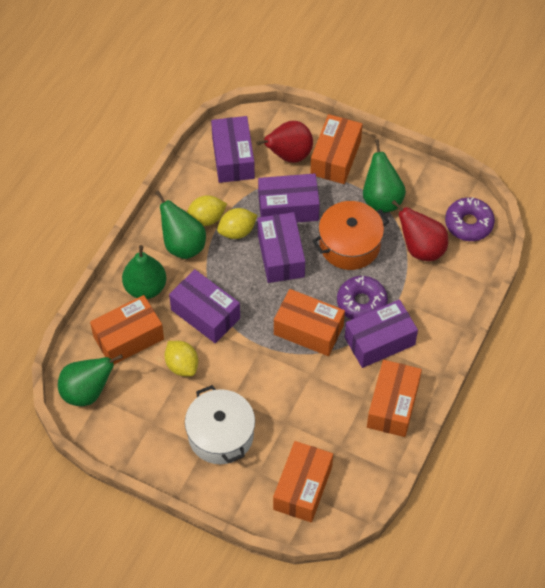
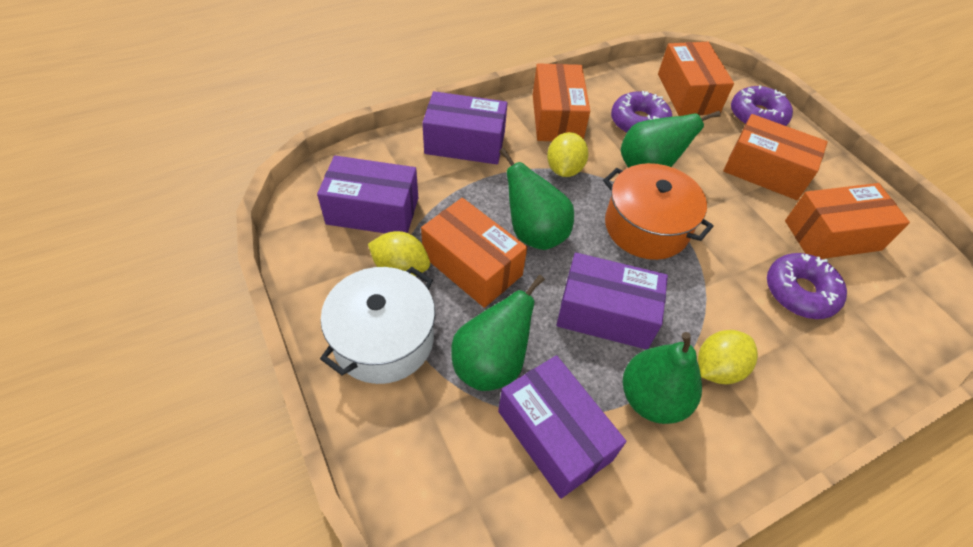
purple box: 5 -> 4
purple donut: 2 -> 3
red pear: 2 -> 0

